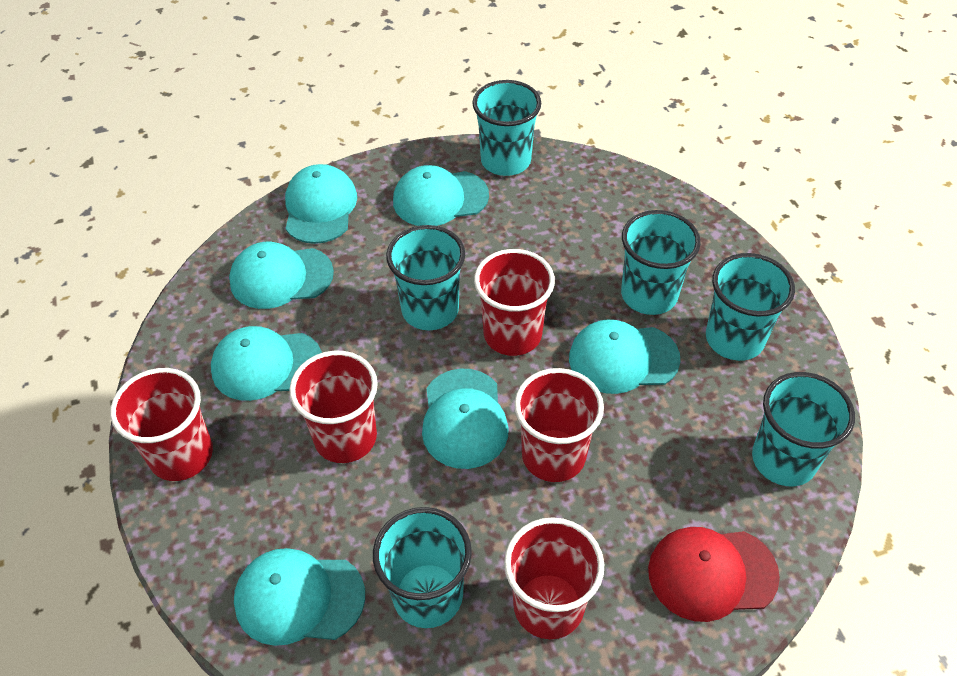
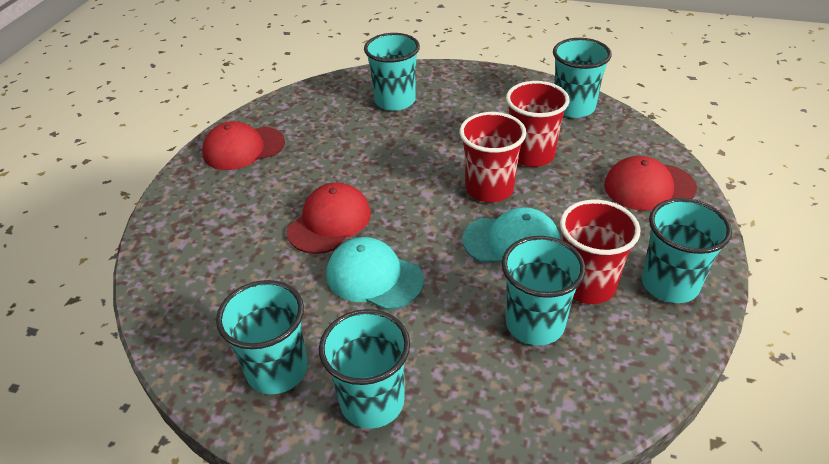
red cap: 1 -> 3
red cup: 5 -> 3
turquoise cap: 7 -> 2

